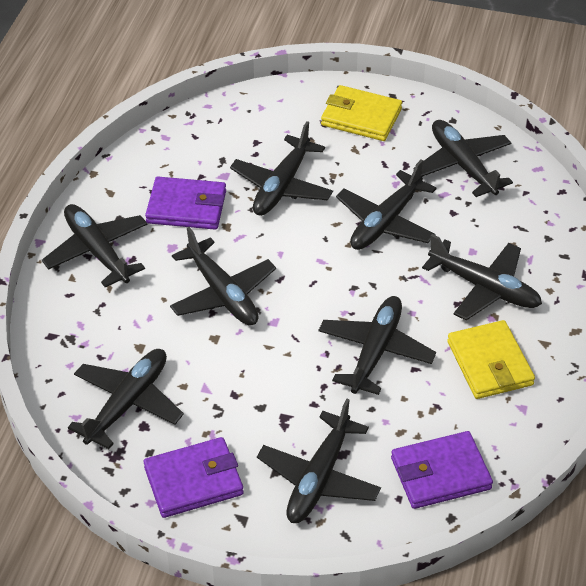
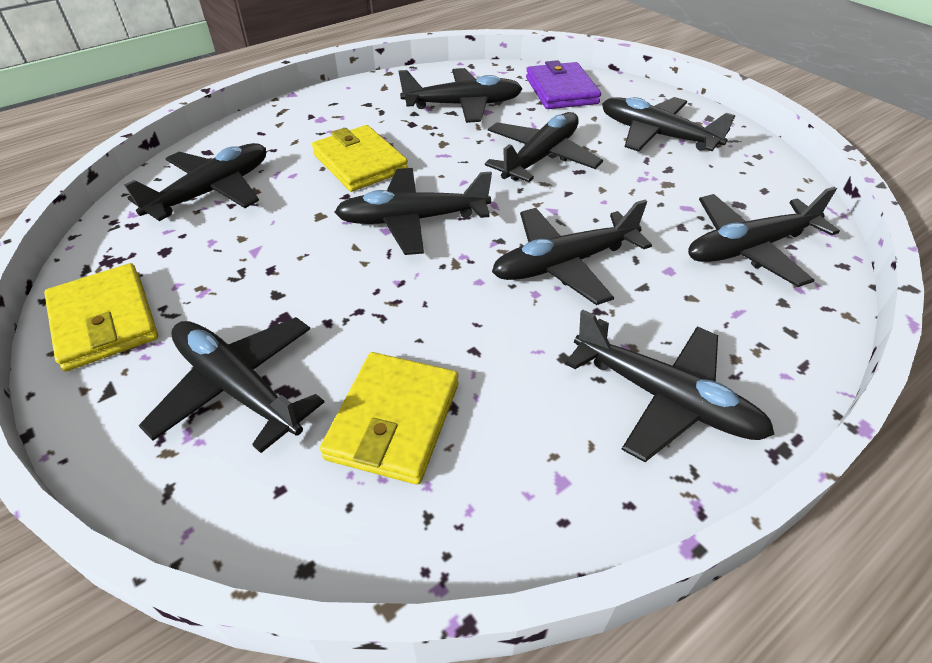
purple wallet: 3 -> 1
yellow wallet: 2 -> 3

